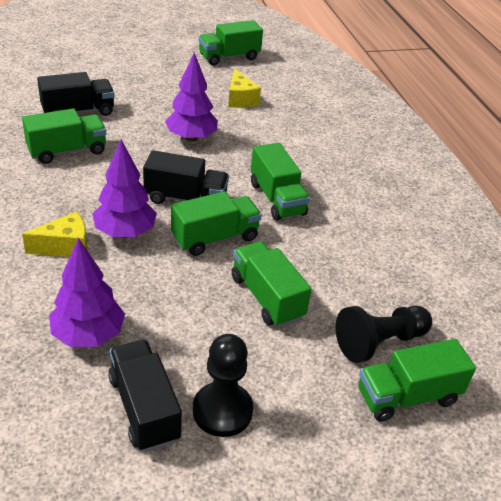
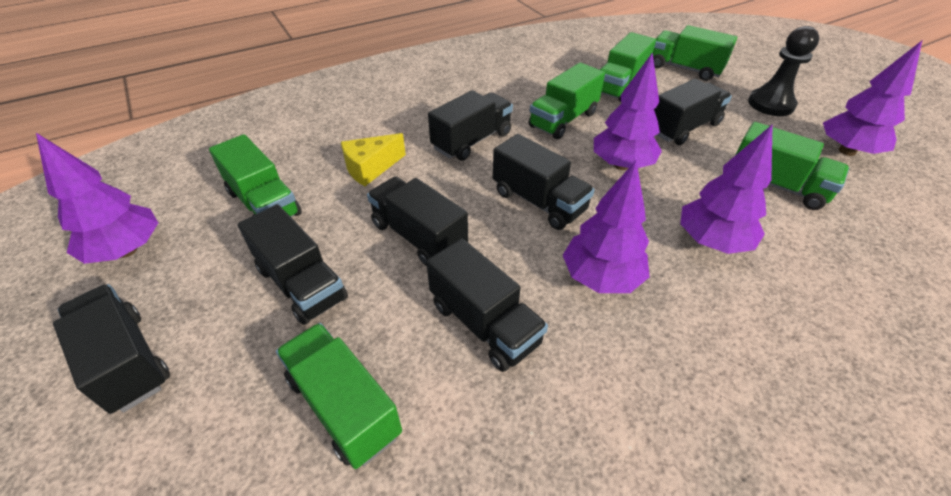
black pawn: 2 -> 1
black truck: 3 -> 7
purple tree: 3 -> 5
yellow cheese: 2 -> 1

